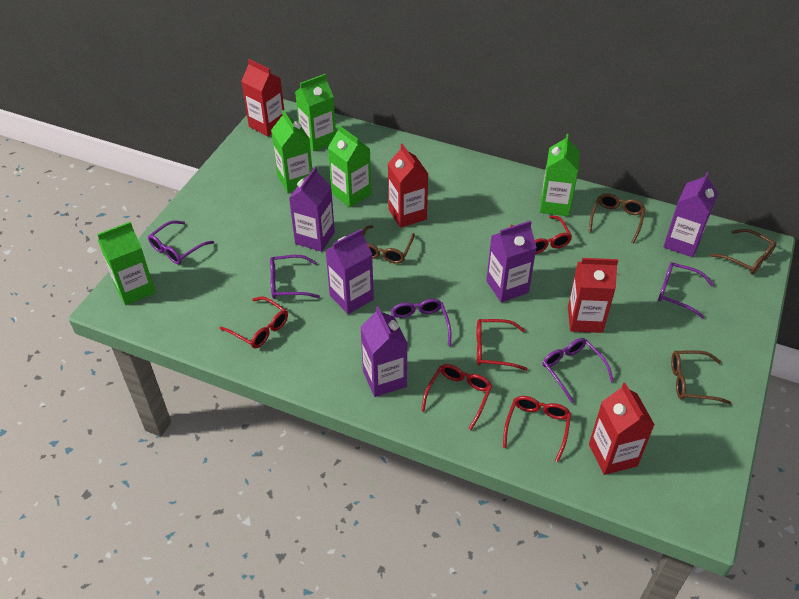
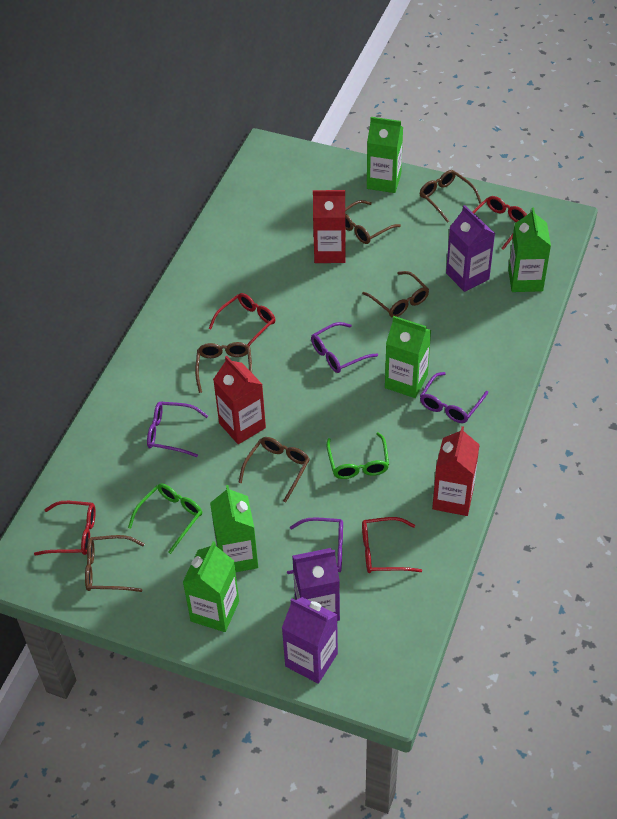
brown glasses: 4 -> 6
green glasses: 0 -> 2
purple carton: 5 -> 3
purple glasses: 5 -> 4
red carton: 4 -> 3
red glasses: 5 -> 4

